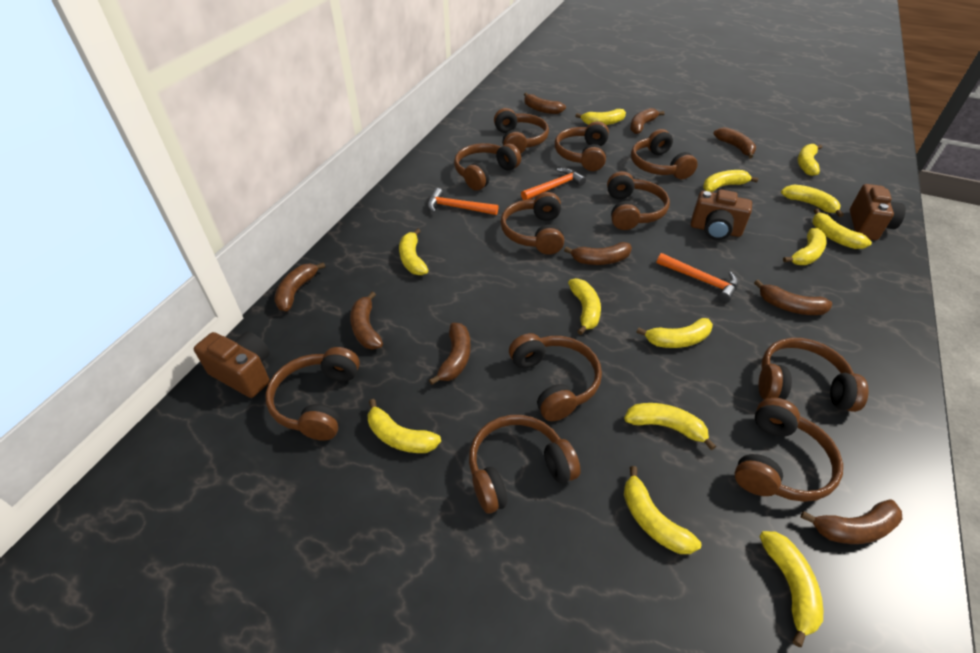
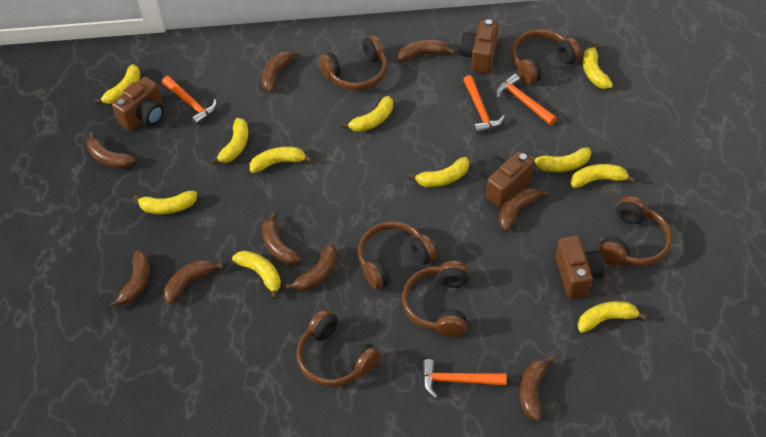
brown camera: 3 -> 4
brown headphones: 11 -> 6
orange hammer: 3 -> 4
yellow banana: 13 -> 11

